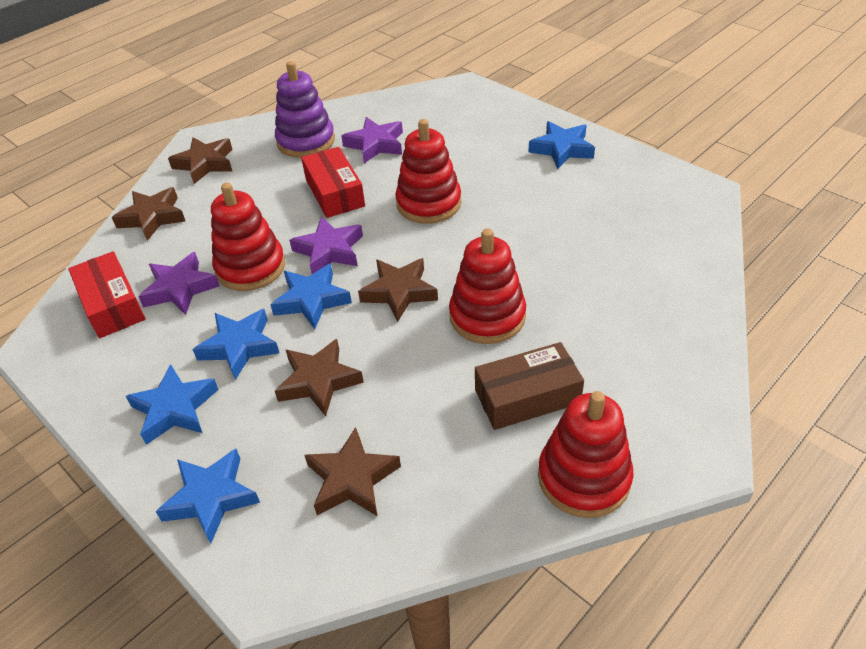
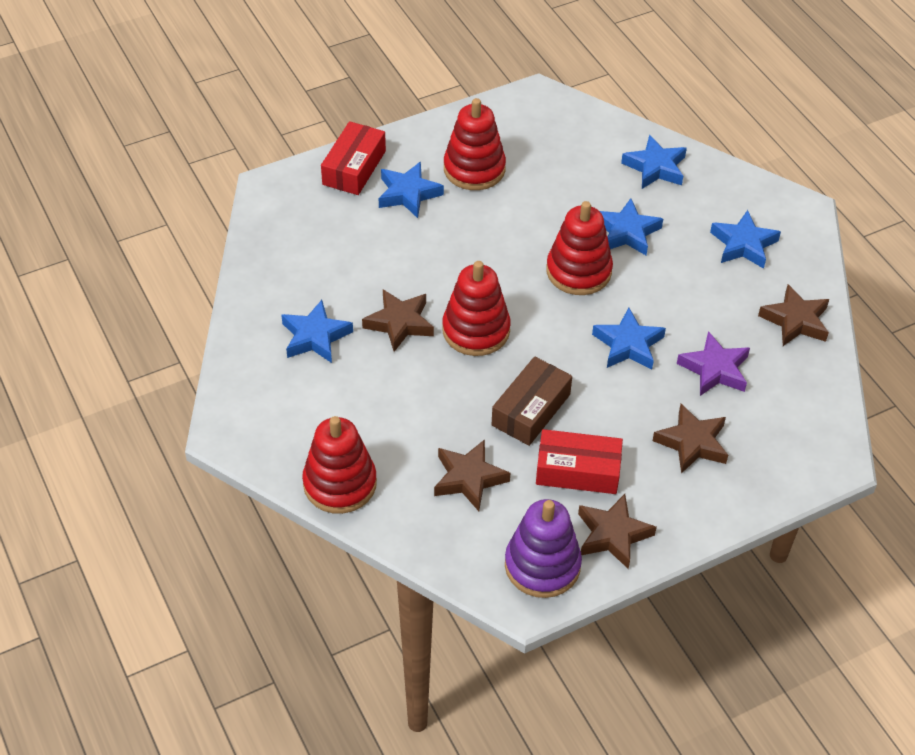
blue star: 5 -> 6
purple star: 3 -> 1

